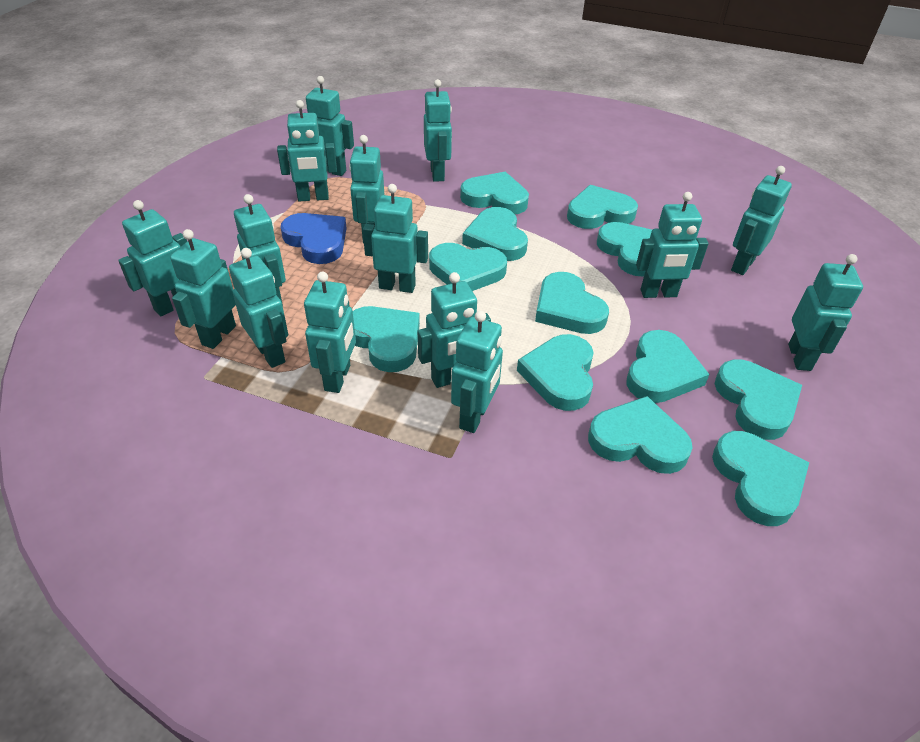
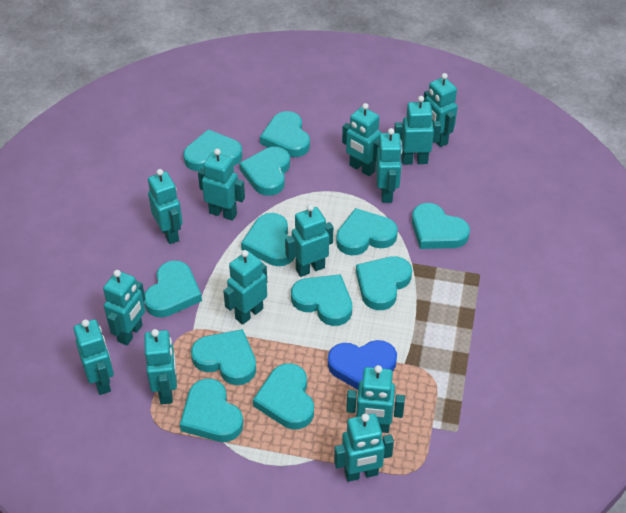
turquoise robot: 15 -> 13

